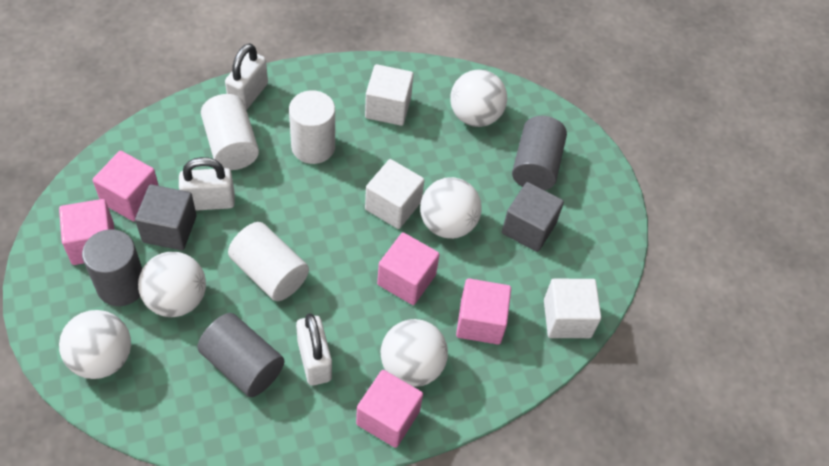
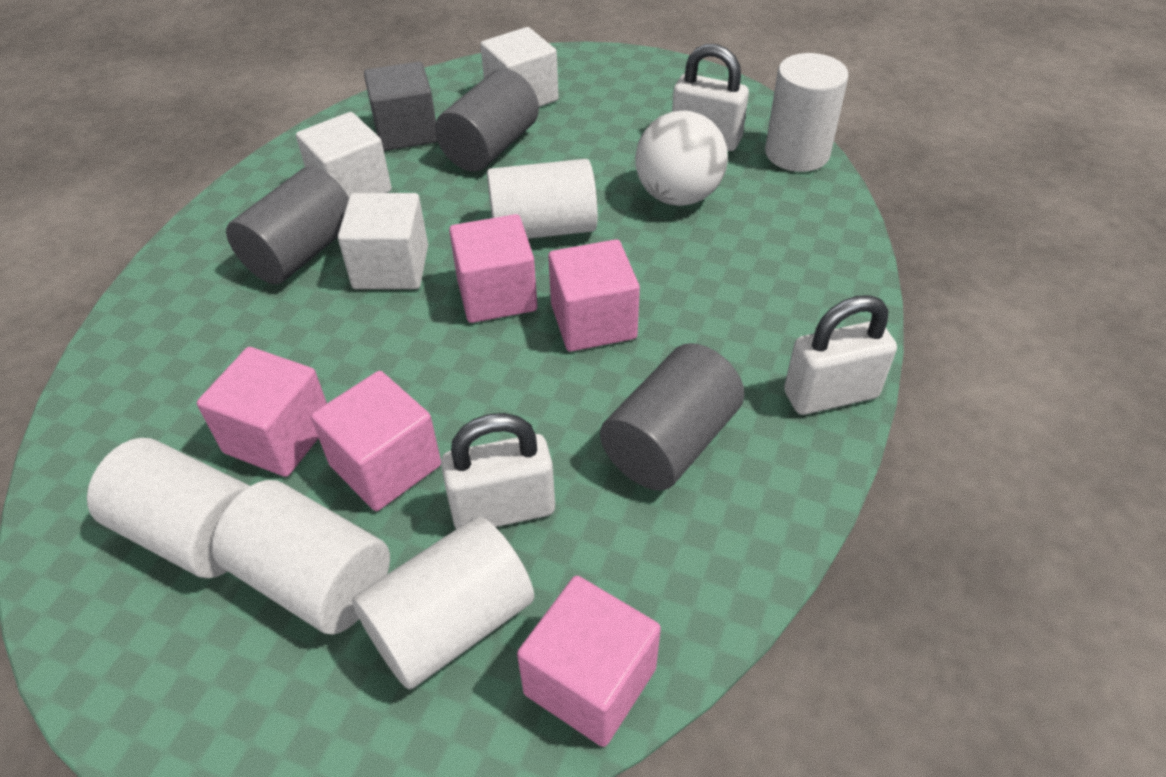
grey cube: 2 -> 1
white ball: 5 -> 1
white cylinder: 3 -> 5

